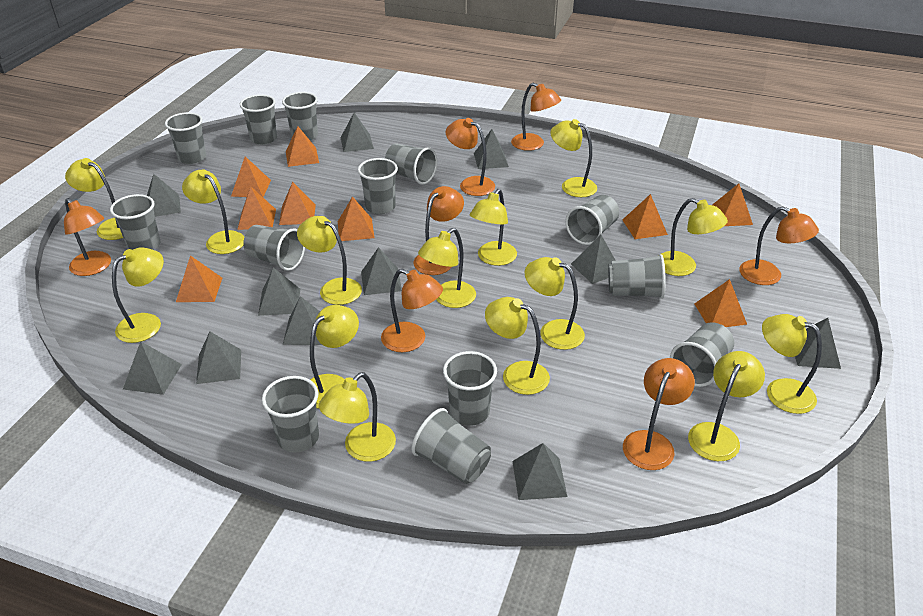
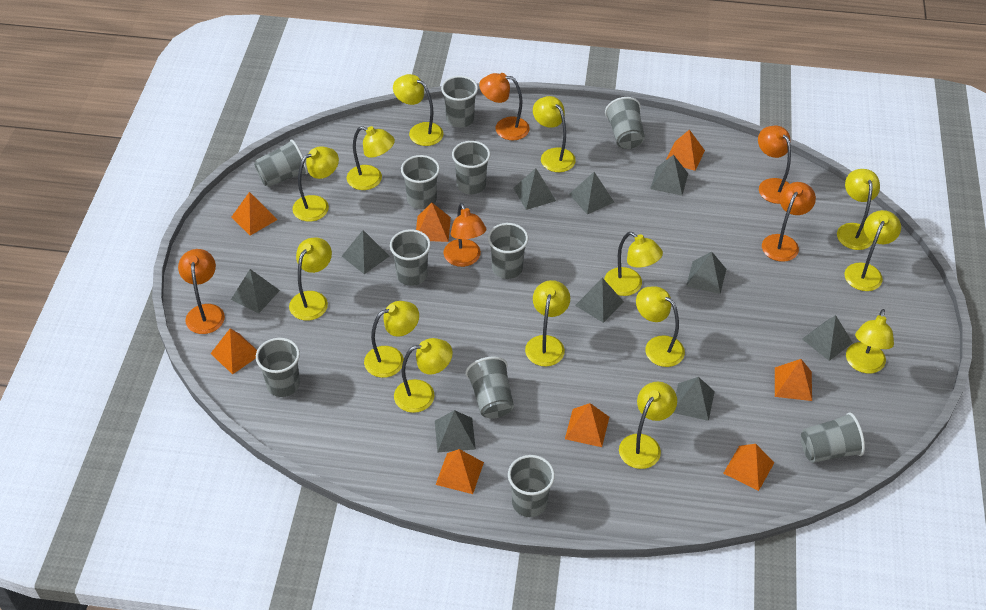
grey cup: 13 -> 11
grey pyramid: 11 -> 10
orange lamp: 7 -> 5
orange pyramid: 9 -> 8

